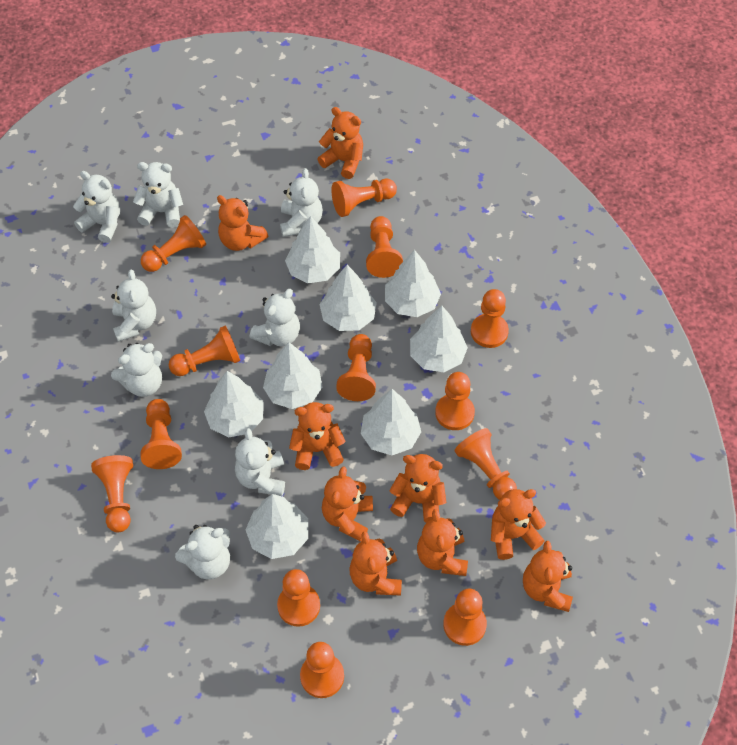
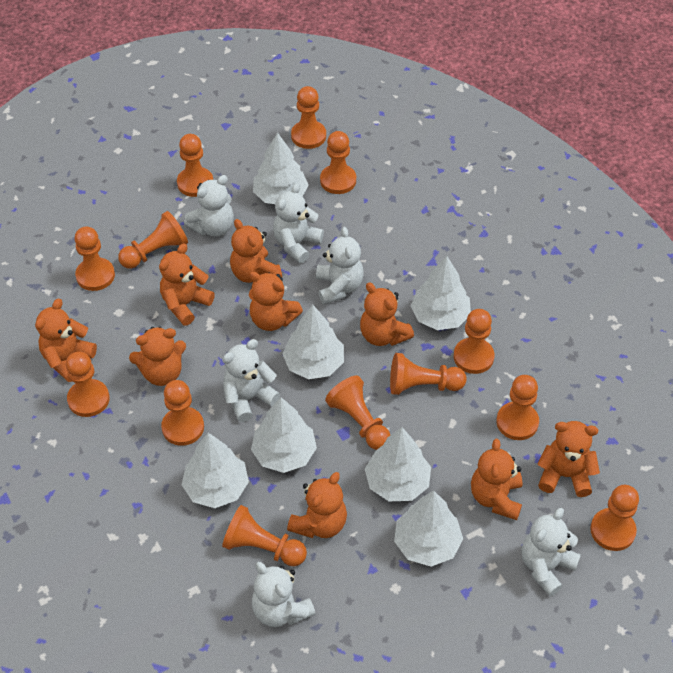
white teddy bear: 8 -> 6
white tree: 8 -> 7

